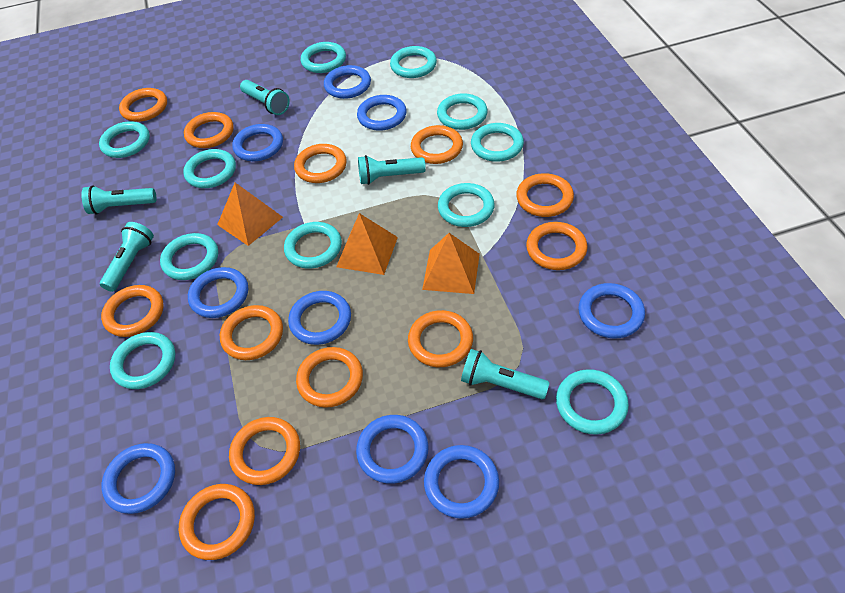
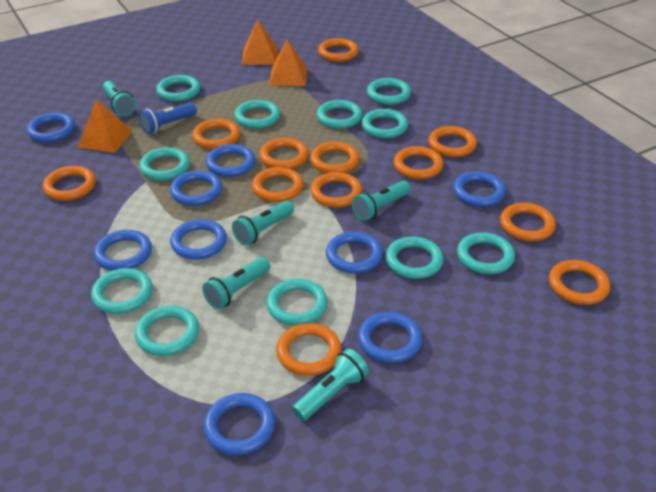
blue flashlight: 0 -> 1

